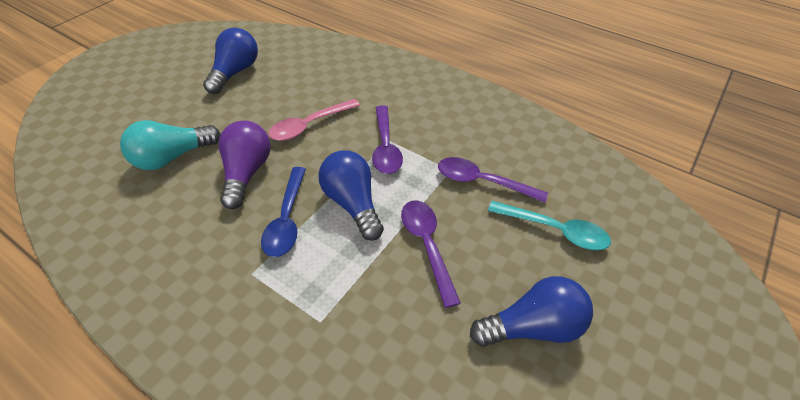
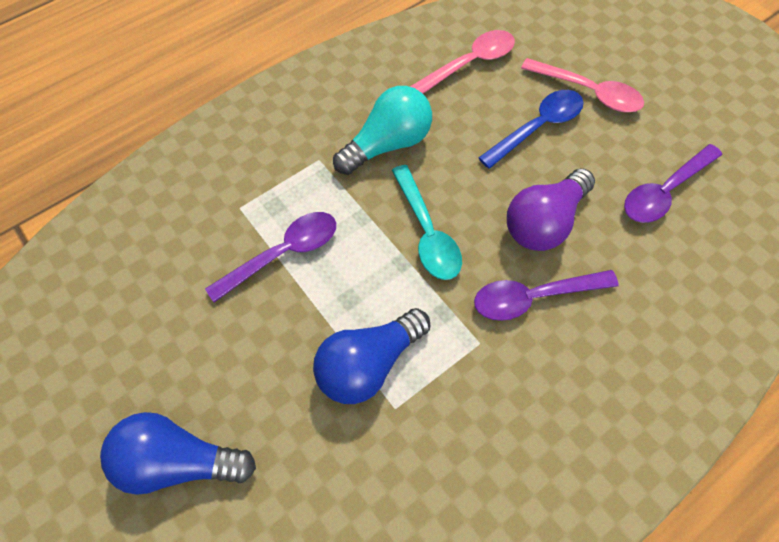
blue light bulb: 3 -> 2
pink spoon: 1 -> 2

